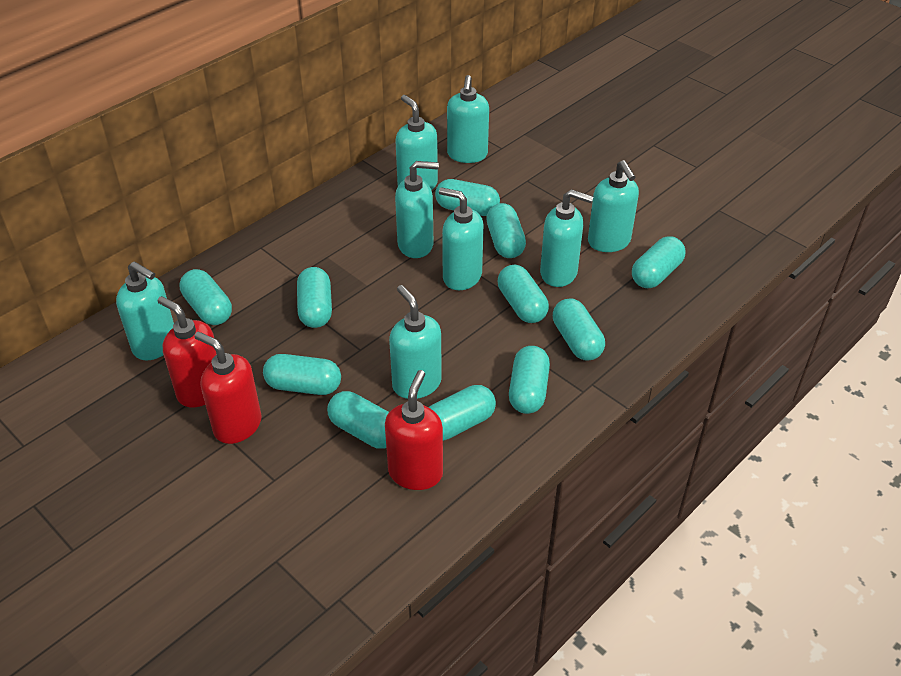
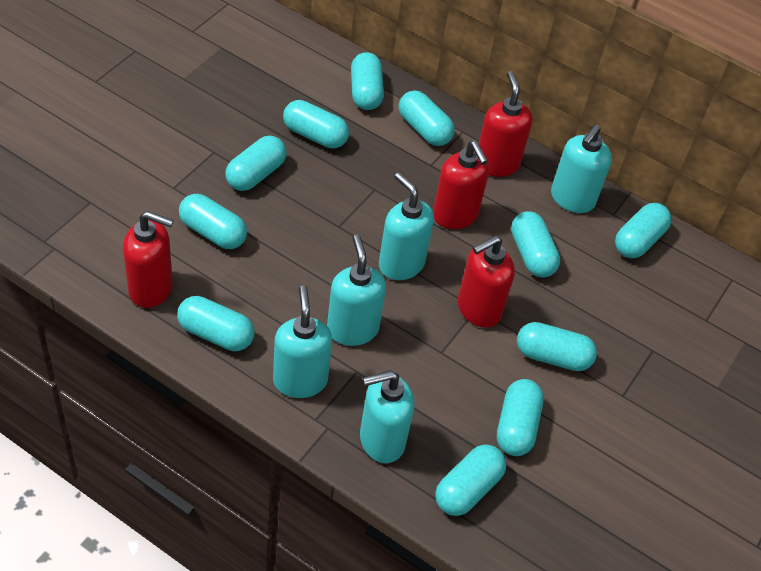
red soap dispenser: 3 -> 4
turquoise soap dispenser: 8 -> 5

